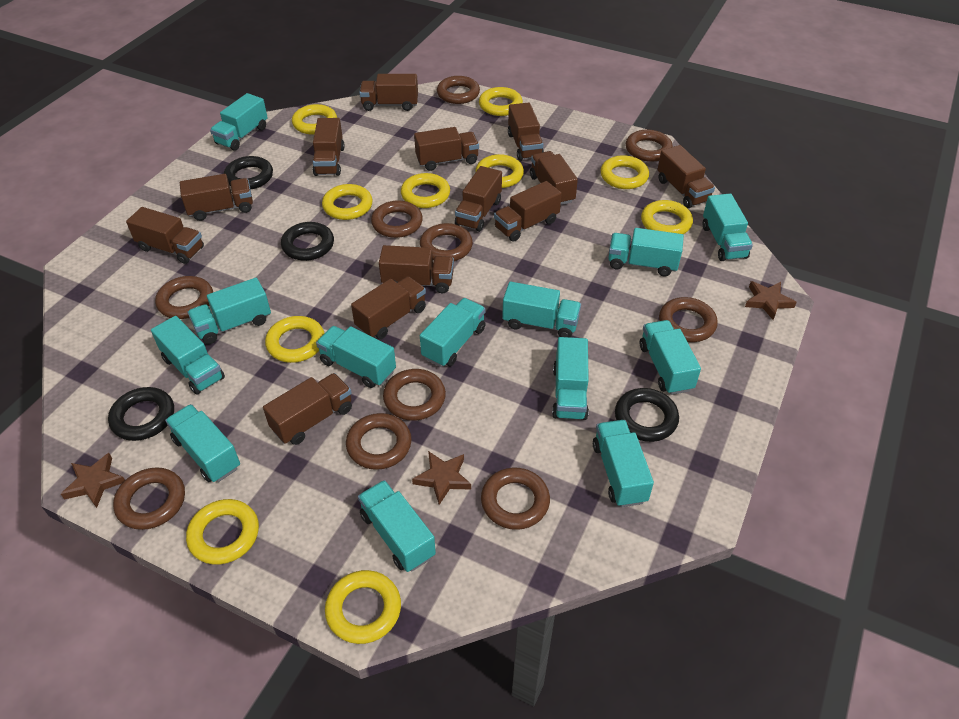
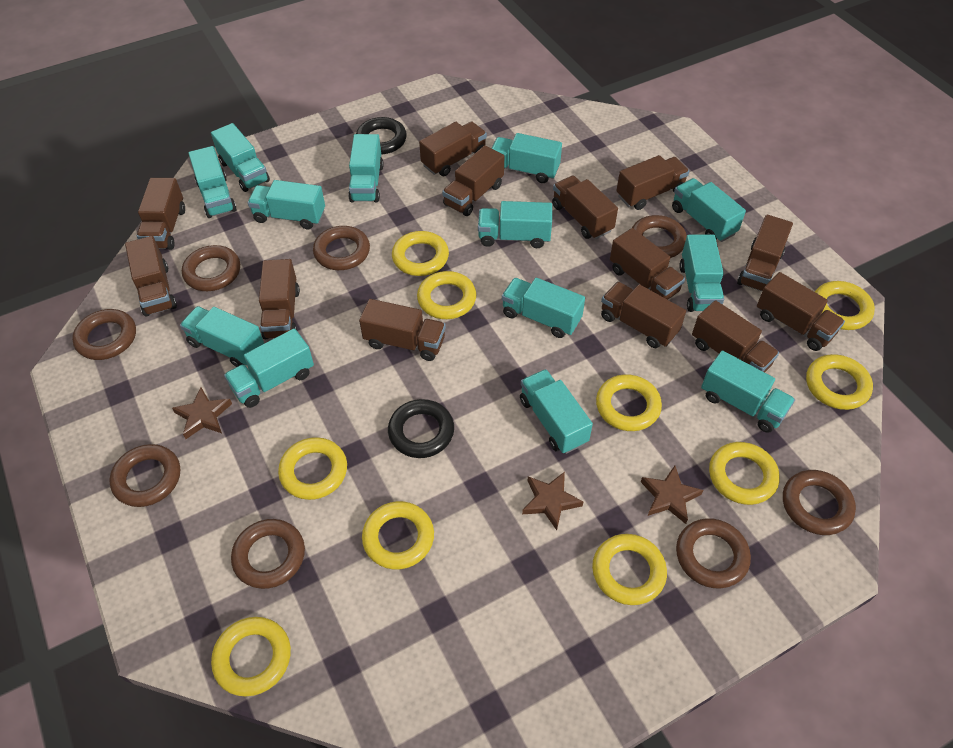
black ring: 4 -> 2
brown ring: 10 -> 8

